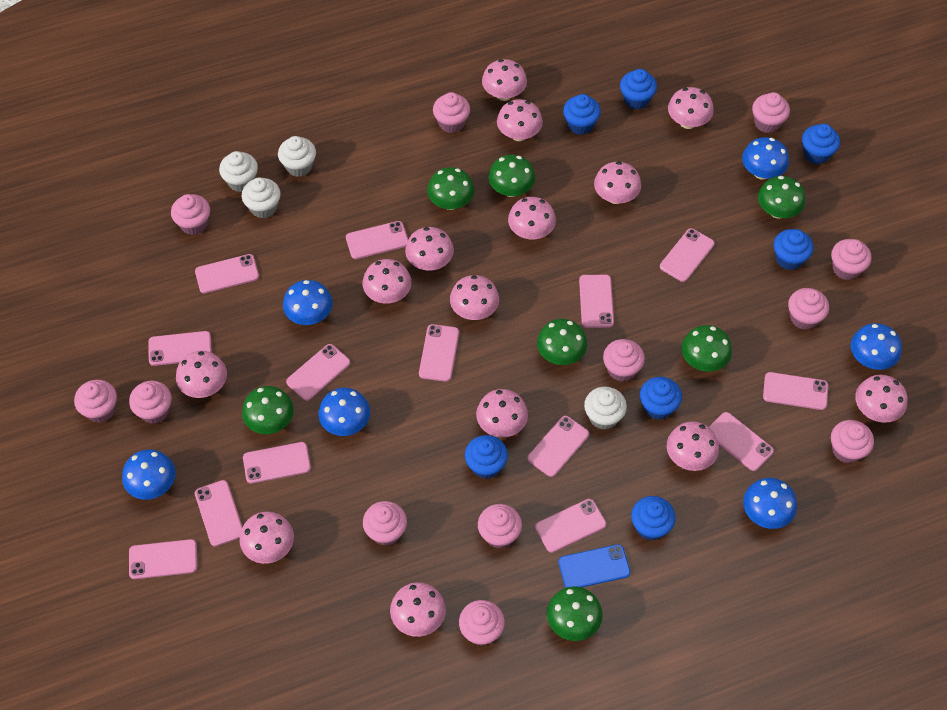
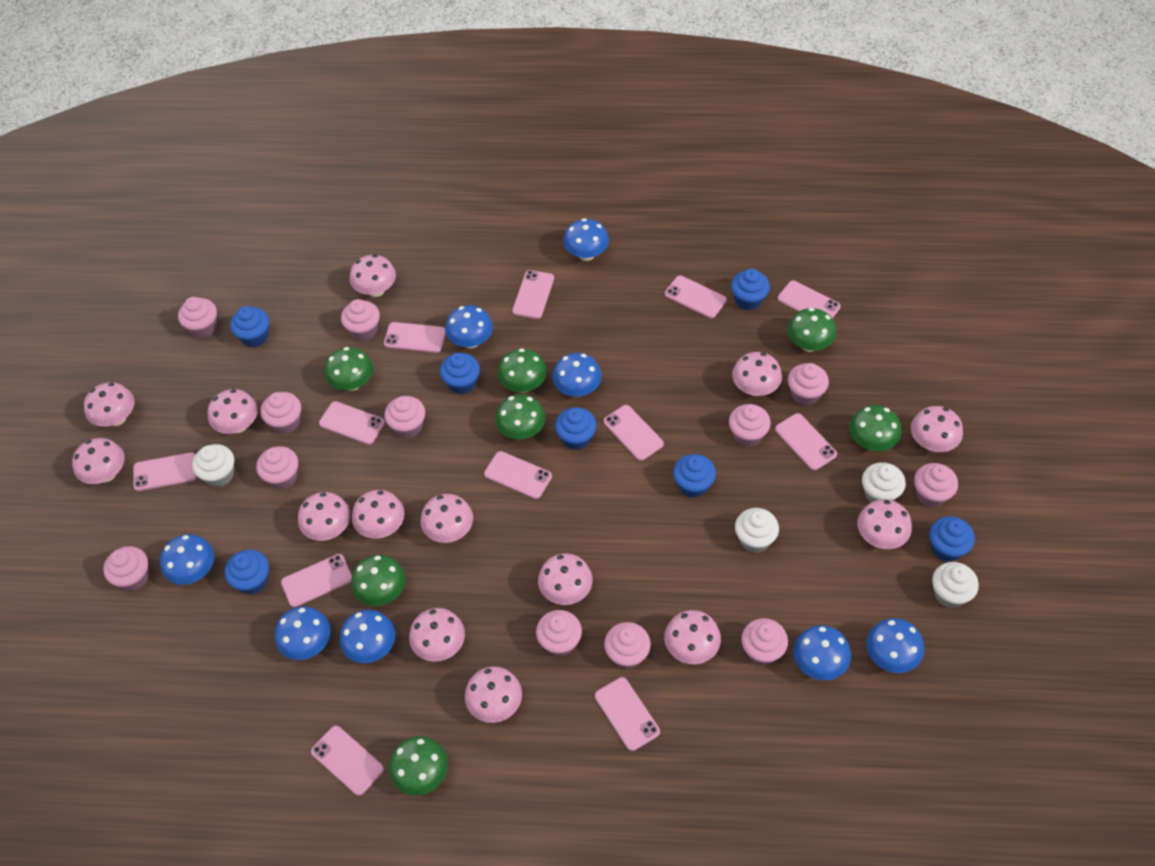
blue mushroom: 6 -> 8
blue phone: 1 -> 0
pink phone: 14 -> 12

